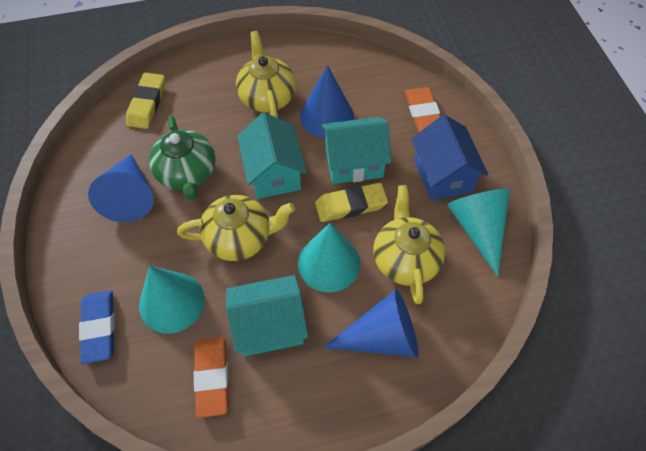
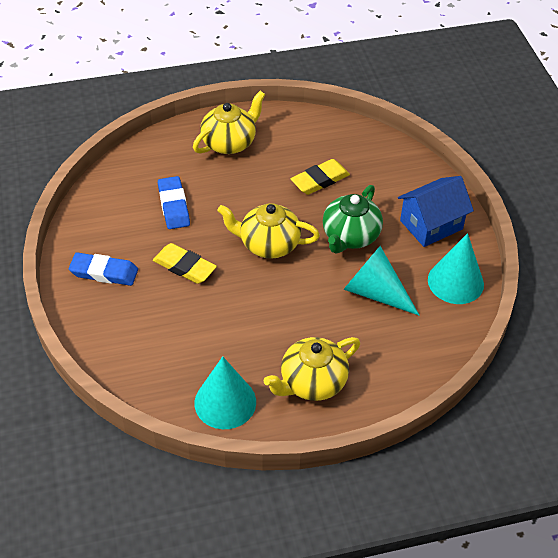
blue cone: 3 -> 0
blue eraser: 1 -> 2
orange eraser: 2 -> 0
turquoise house: 3 -> 0

